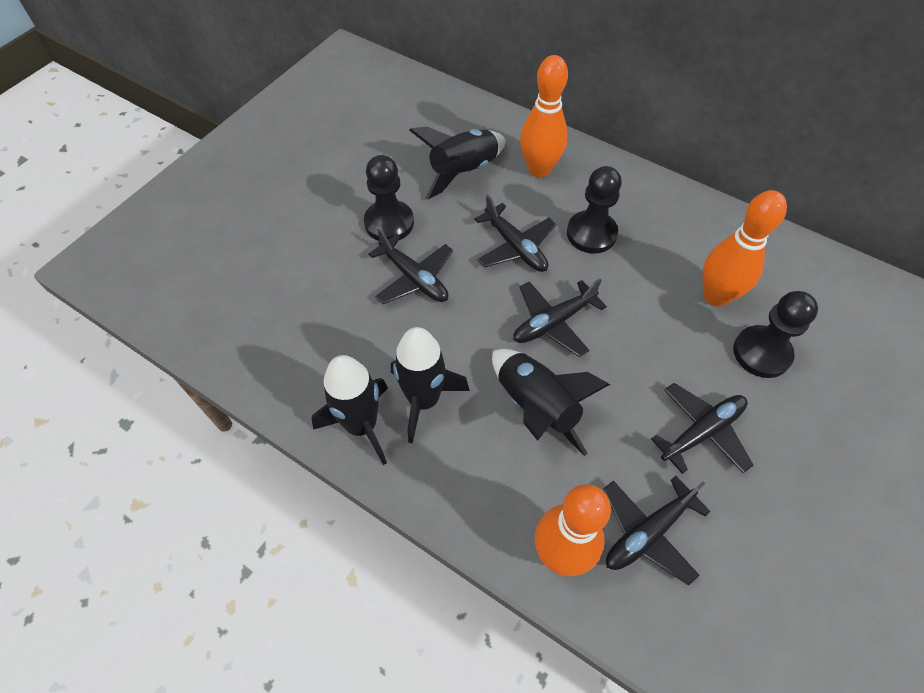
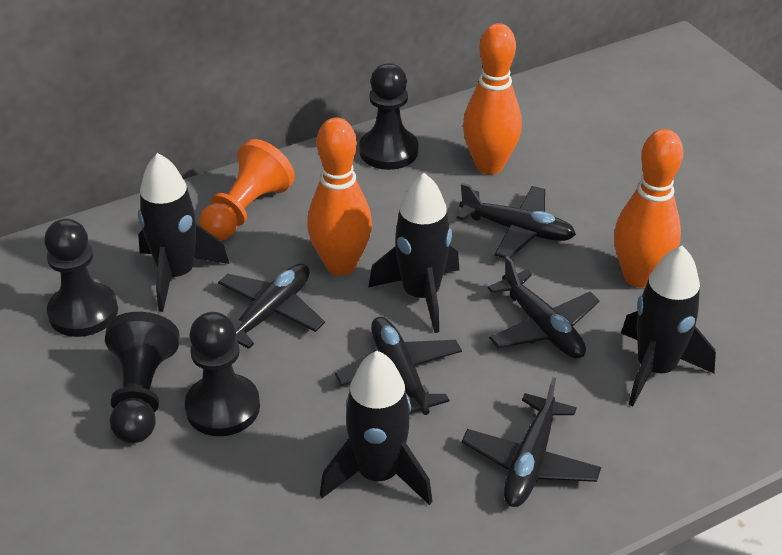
black pawn: 3 -> 4
orange pawn: 0 -> 1

